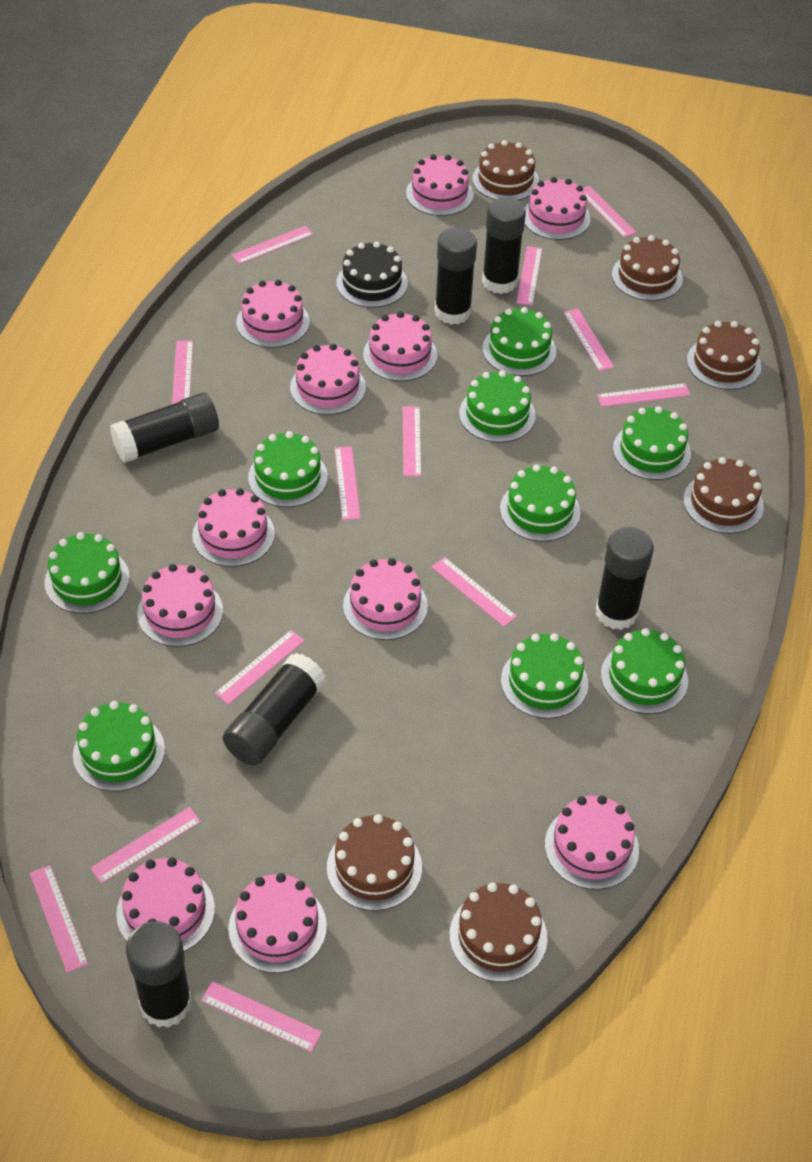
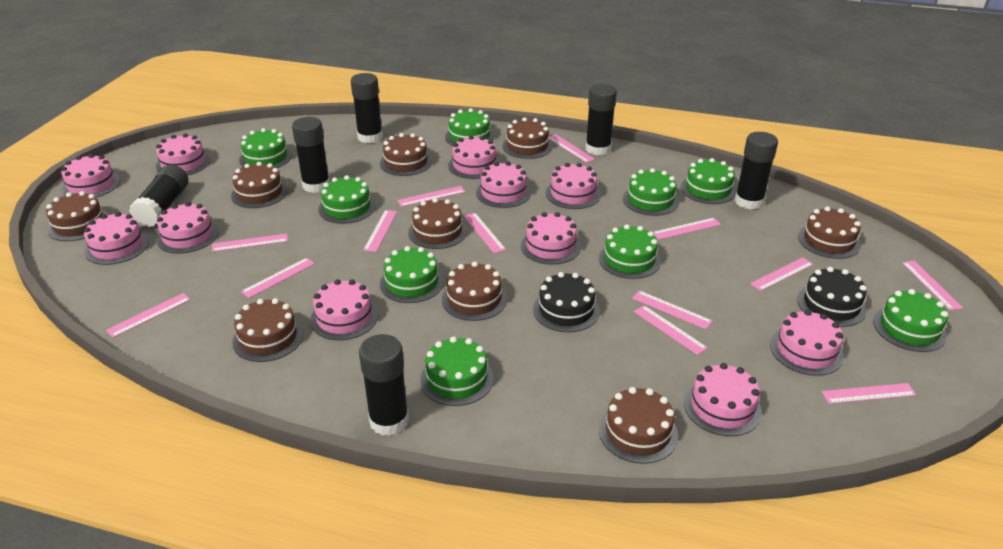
black cake: 1 -> 2
brown cake: 6 -> 9

